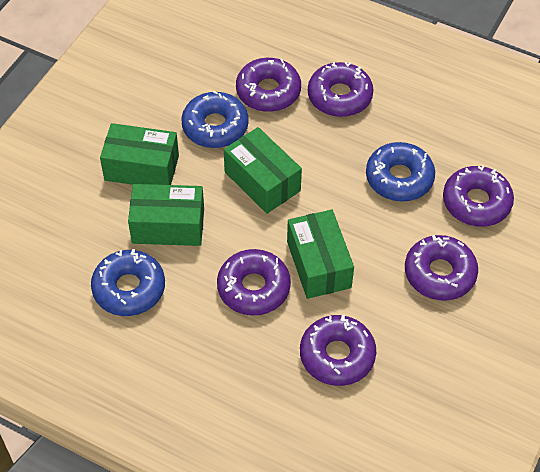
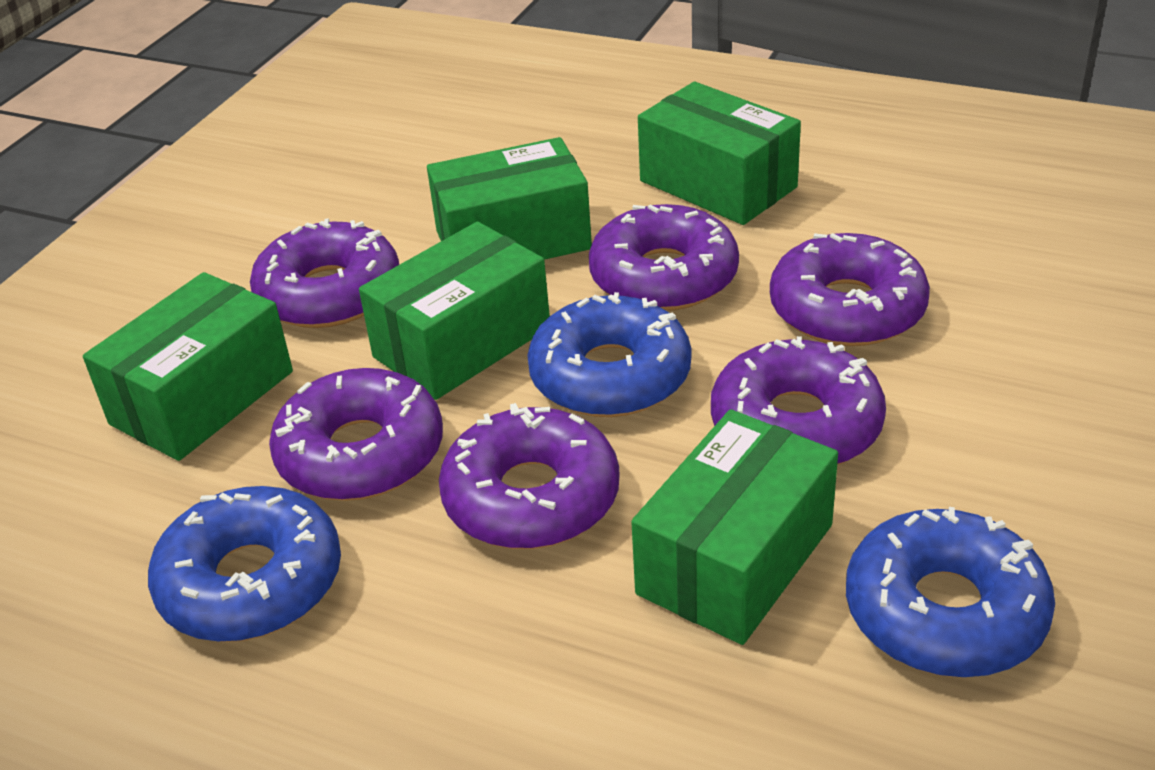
green box: 4 -> 5

